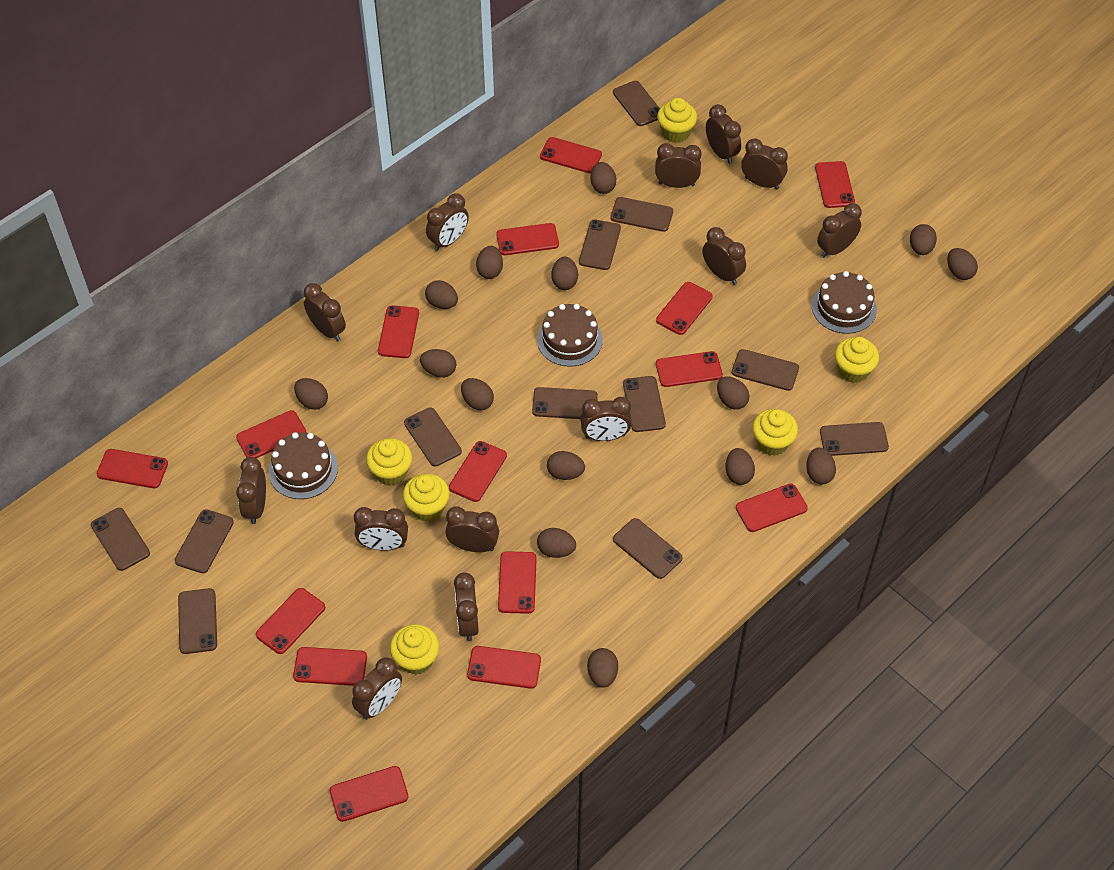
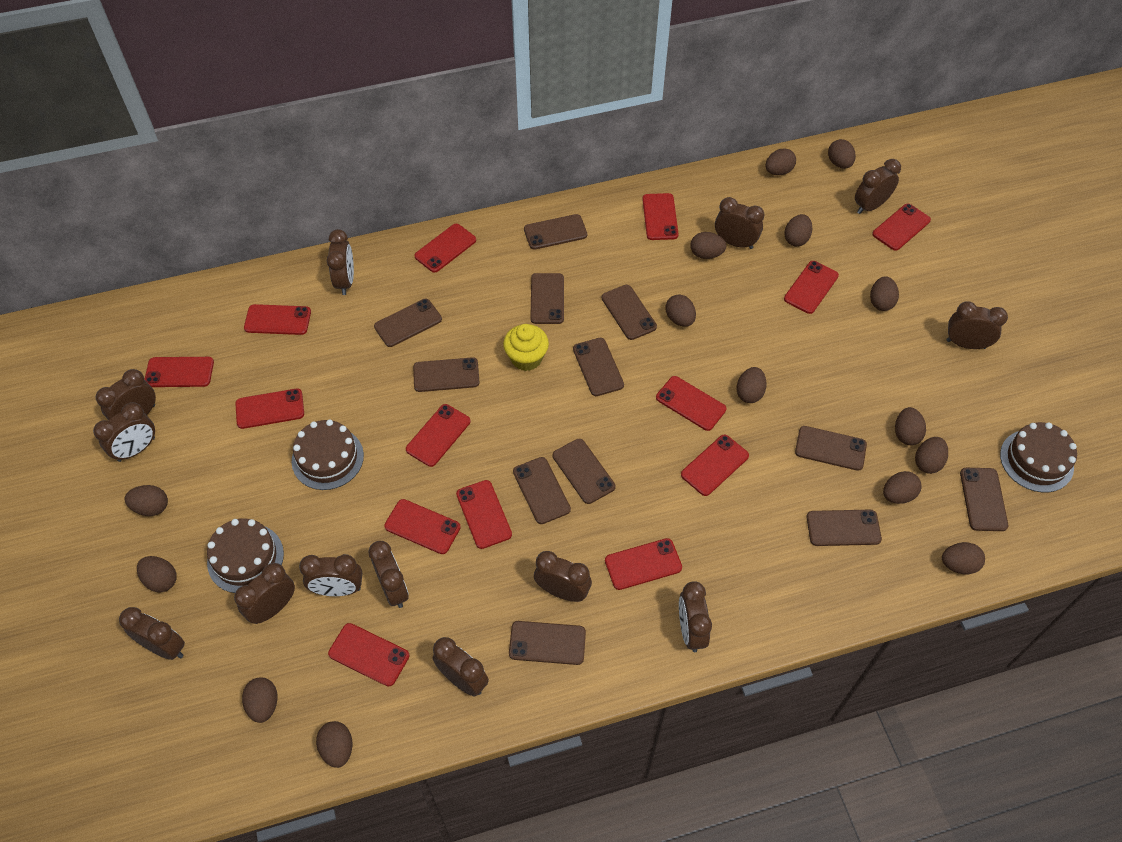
red phone: 15 -> 14
yellow cupcake: 6 -> 1

